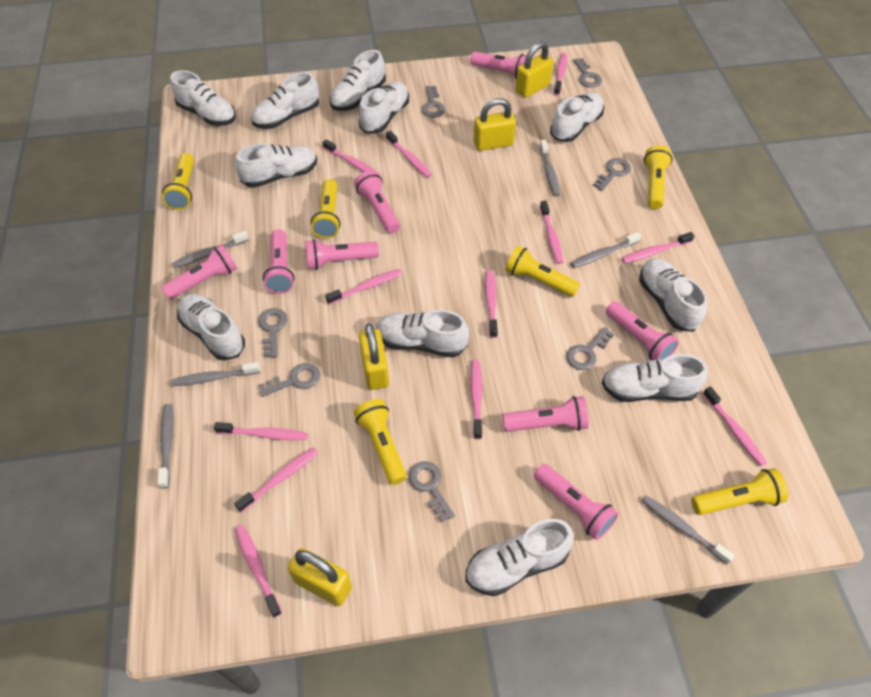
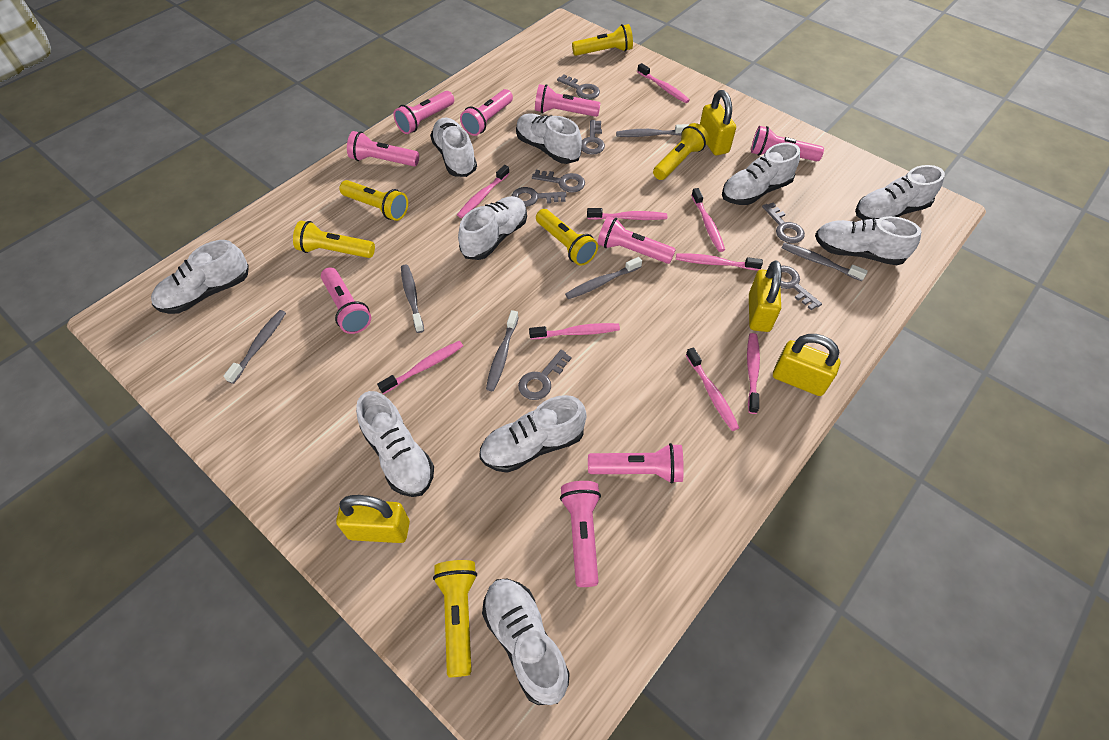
pink flashlight: 8 -> 9
pink toothbrush: 12 -> 9
white shoe: 11 -> 10

